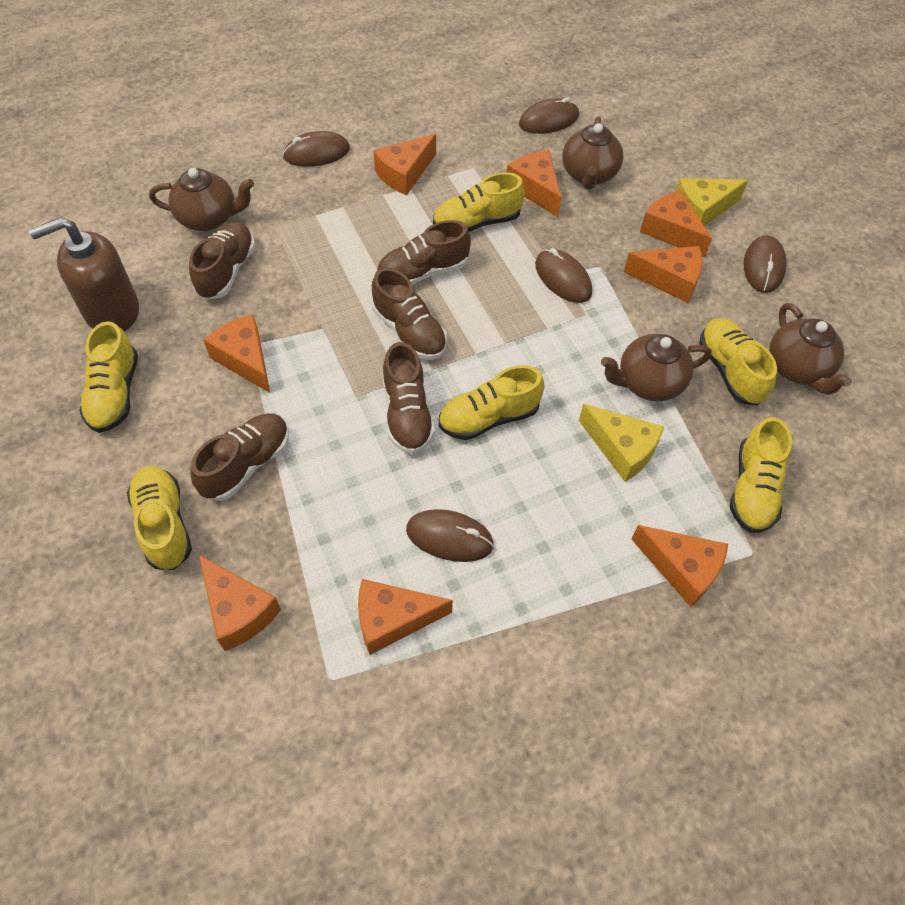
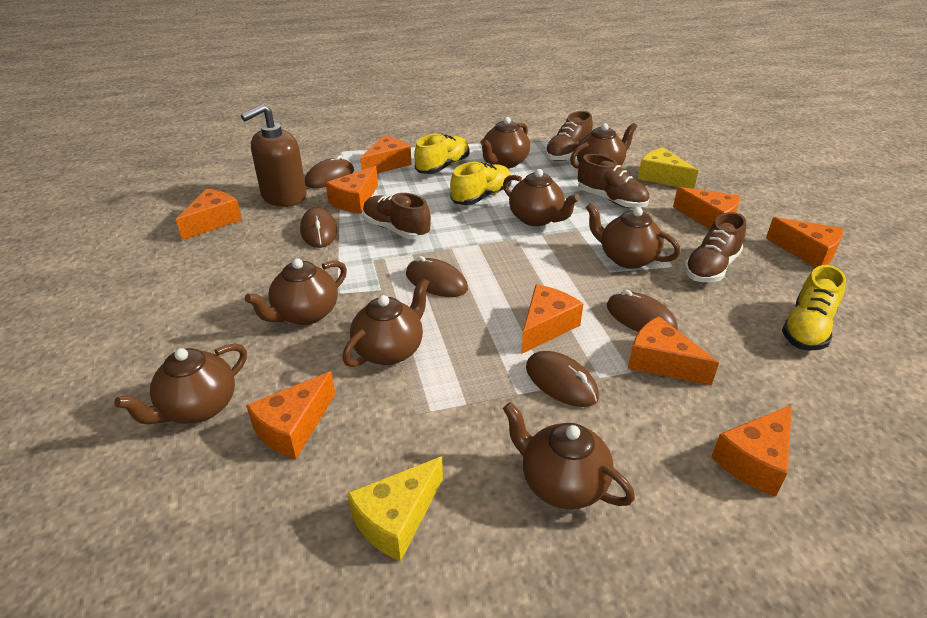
brown shoe: 5 -> 4
brown teapot: 4 -> 8
orange cheese: 8 -> 9
yellow shoe: 6 -> 3

